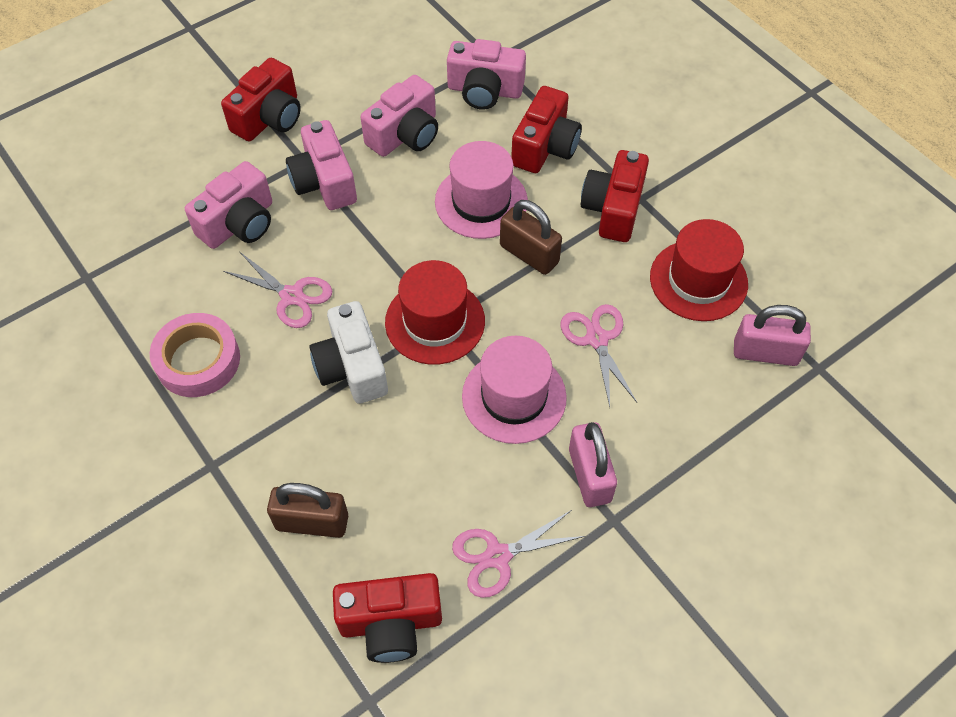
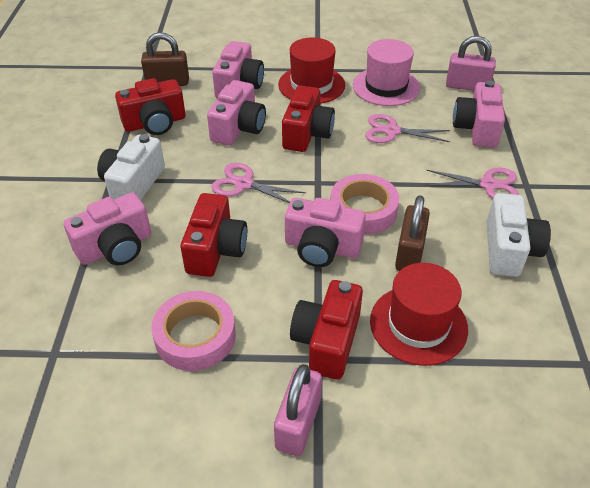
pink camera: 4 -> 5
pink hat: 2 -> 1
pink tape: 1 -> 2
white camera: 1 -> 2

